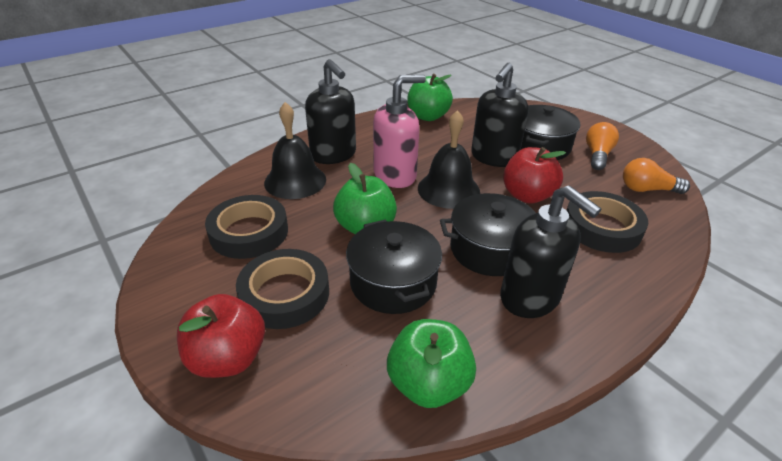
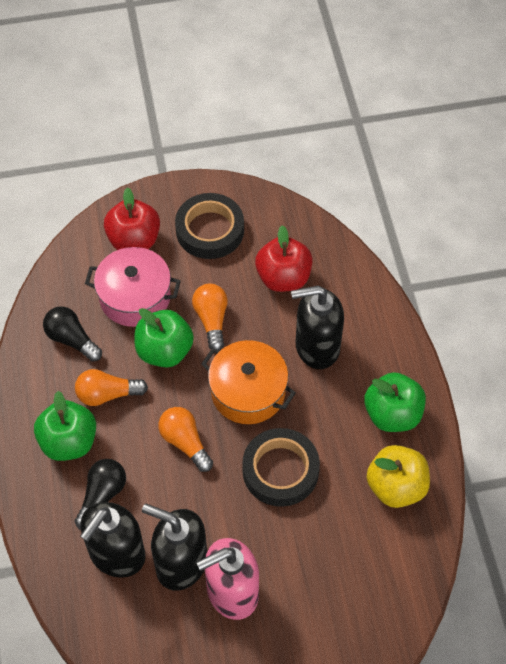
black bell: 2 -> 0
black light bulb: 0 -> 2
black pot: 3 -> 0
black tape: 3 -> 2
orange light bulb: 2 -> 3
orange pot: 0 -> 1
pink pot: 0 -> 1
yellow apple: 0 -> 1

